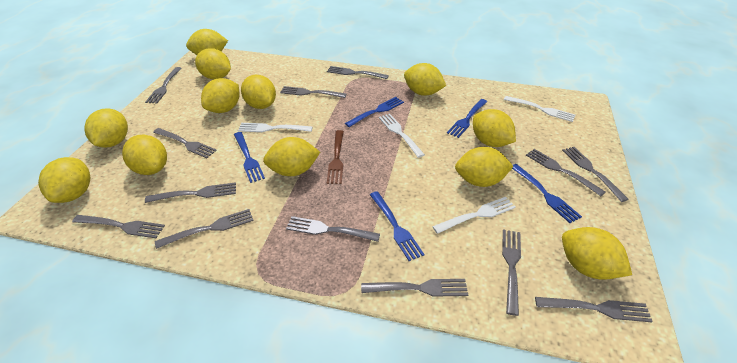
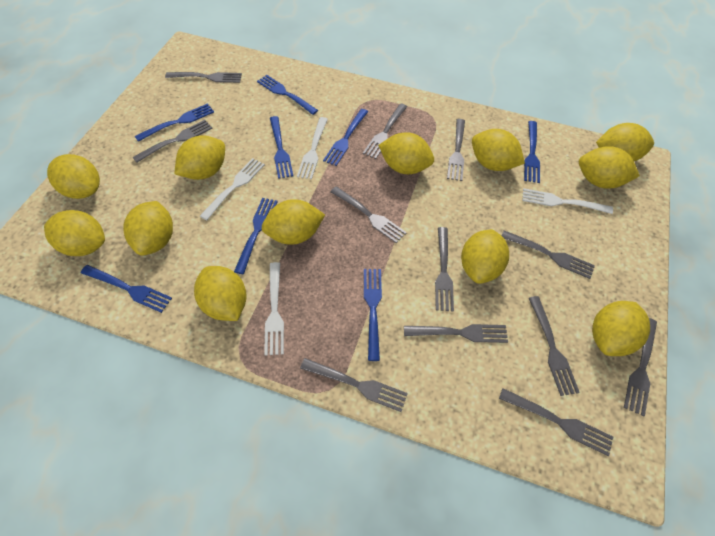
blue fork: 5 -> 8
brown fork: 1 -> 0
grey fork: 13 -> 12

